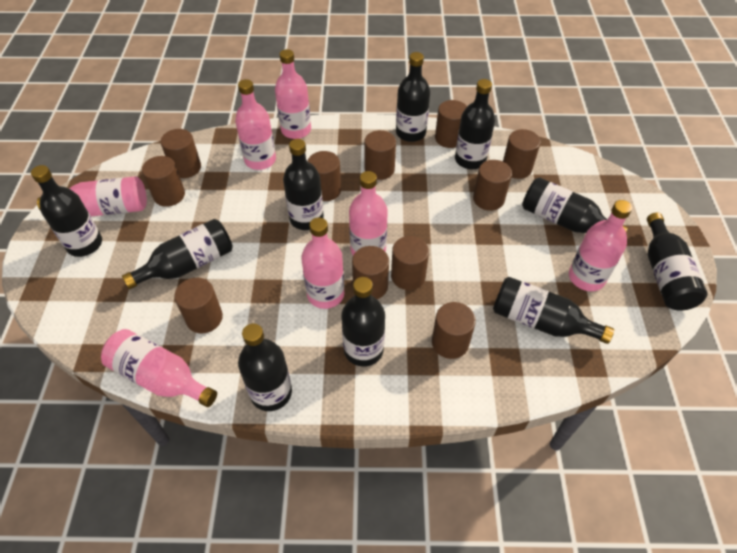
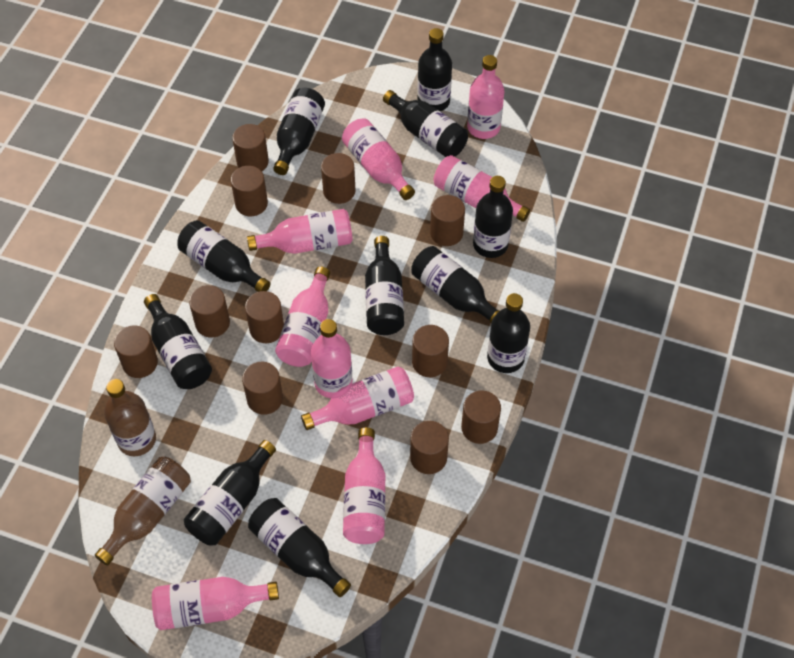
black bottle: 10 -> 11
brown bottle: 0 -> 2
pink bottle: 7 -> 9

